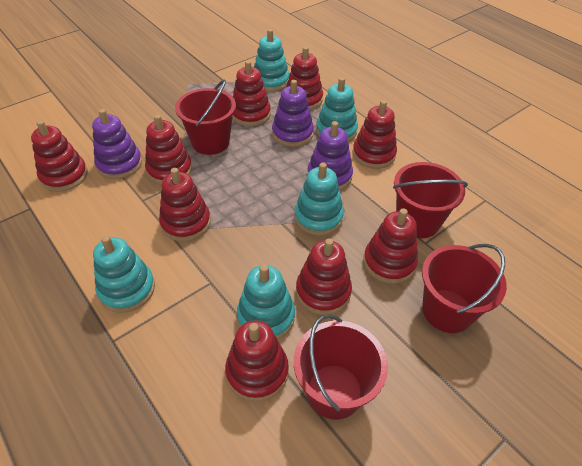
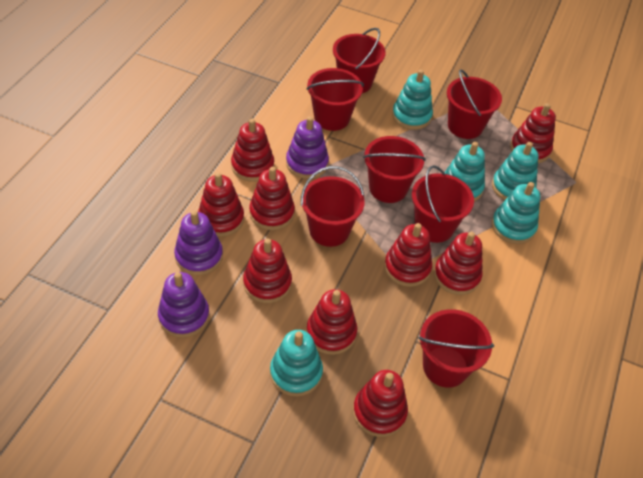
red bucket: 4 -> 7

